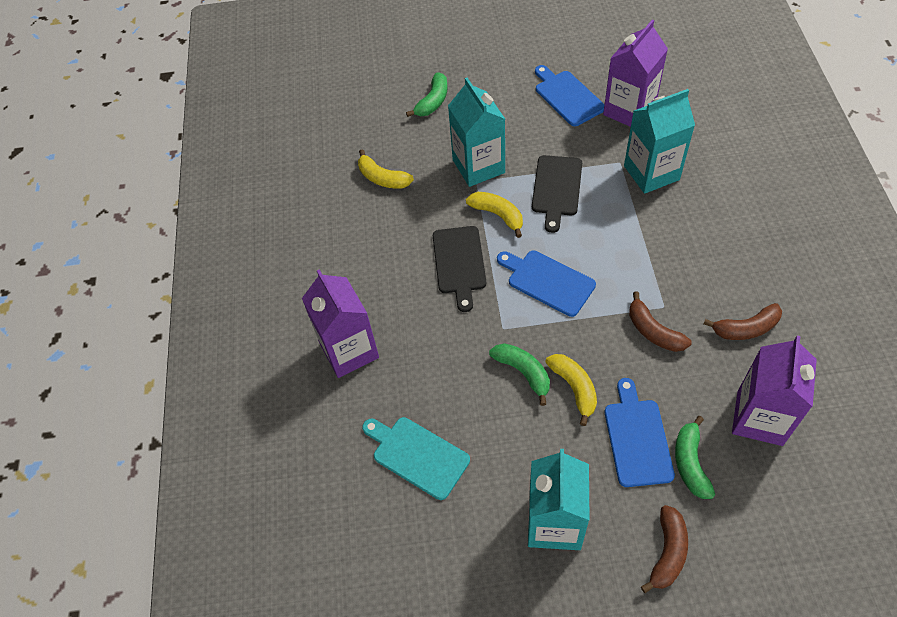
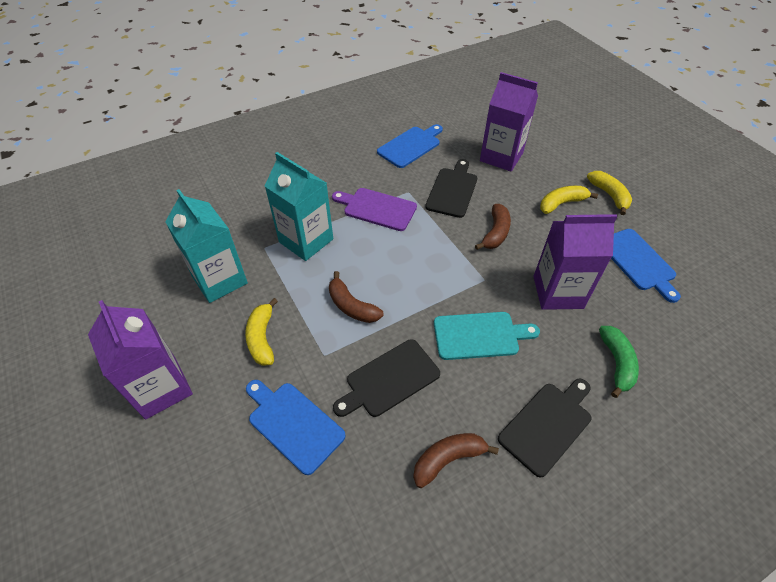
black cutting board: 2 -> 3
green banana: 3 -> 1
purple cutting board: 0 -> 1
turquoise carton: 3 -> 2

